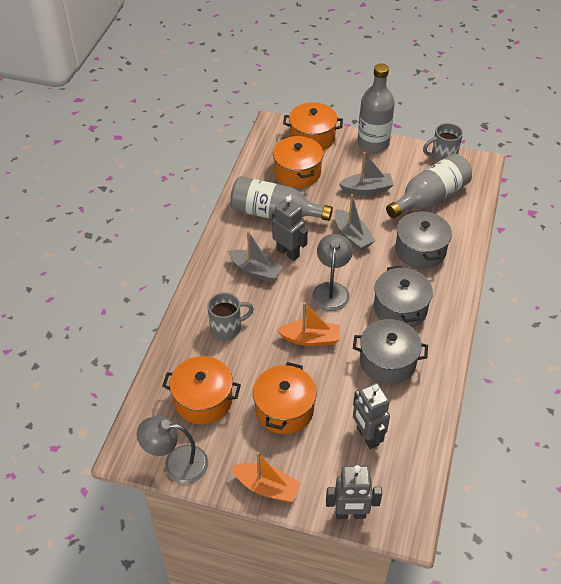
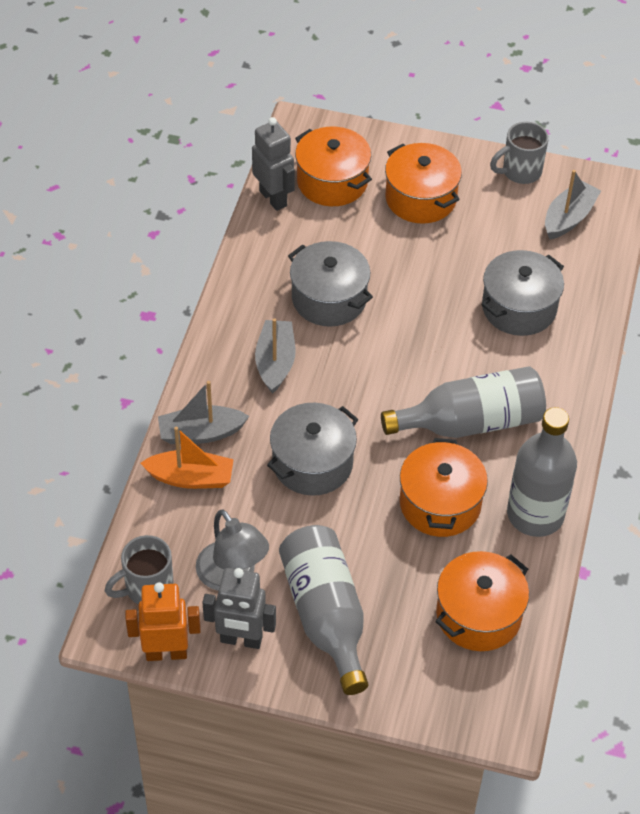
grey lamp: 2 -> 1
grey robot: 3 -> 2
orange boat: 2 -> 1
orange robot: 0 -> 1

